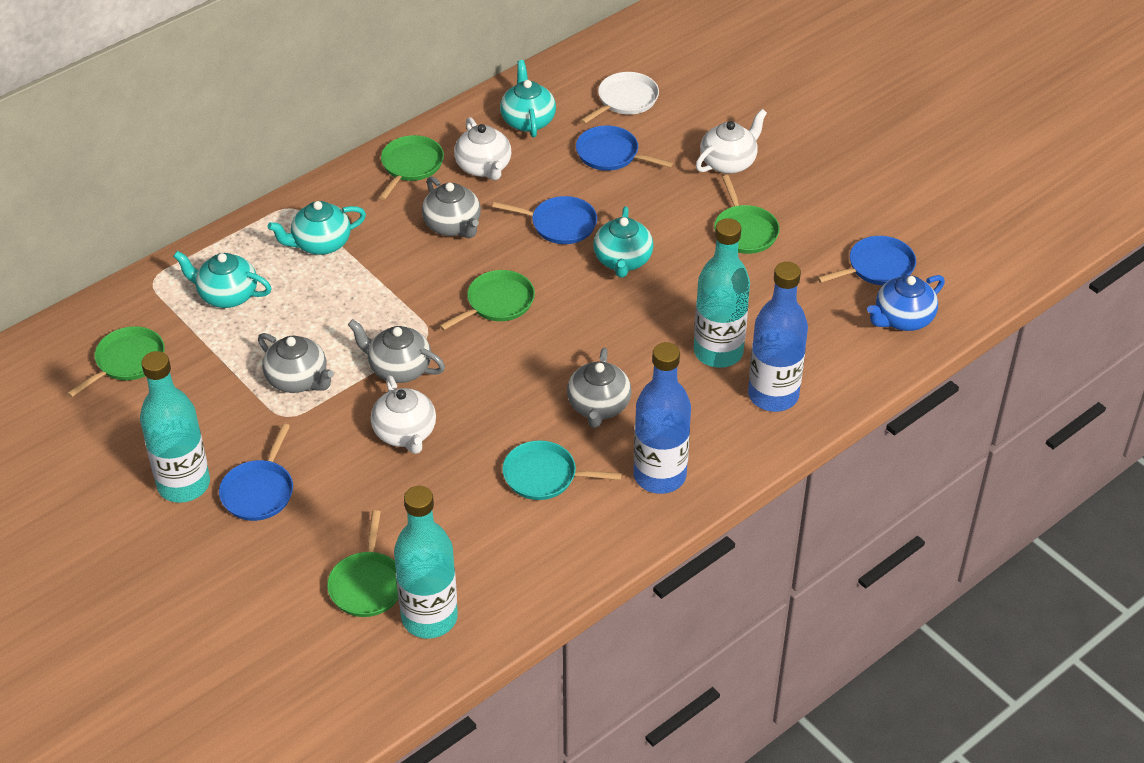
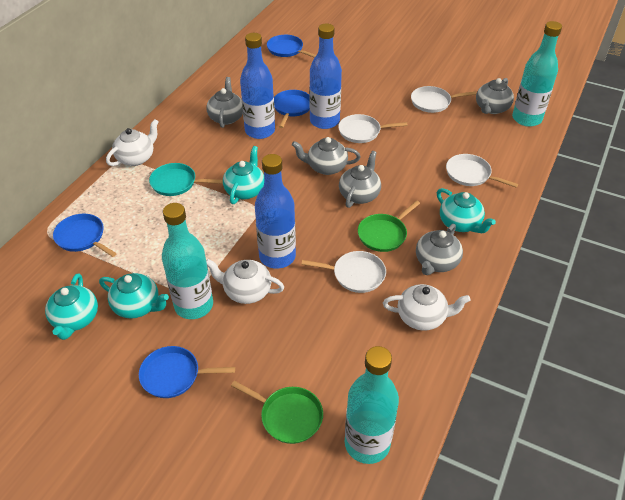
blue bottle: 2 -> 3
blue teapot: 1 -> 0
green pan: 5 -> 2
grey teapot: 4 -> 5
white pan: 1 -> 4

